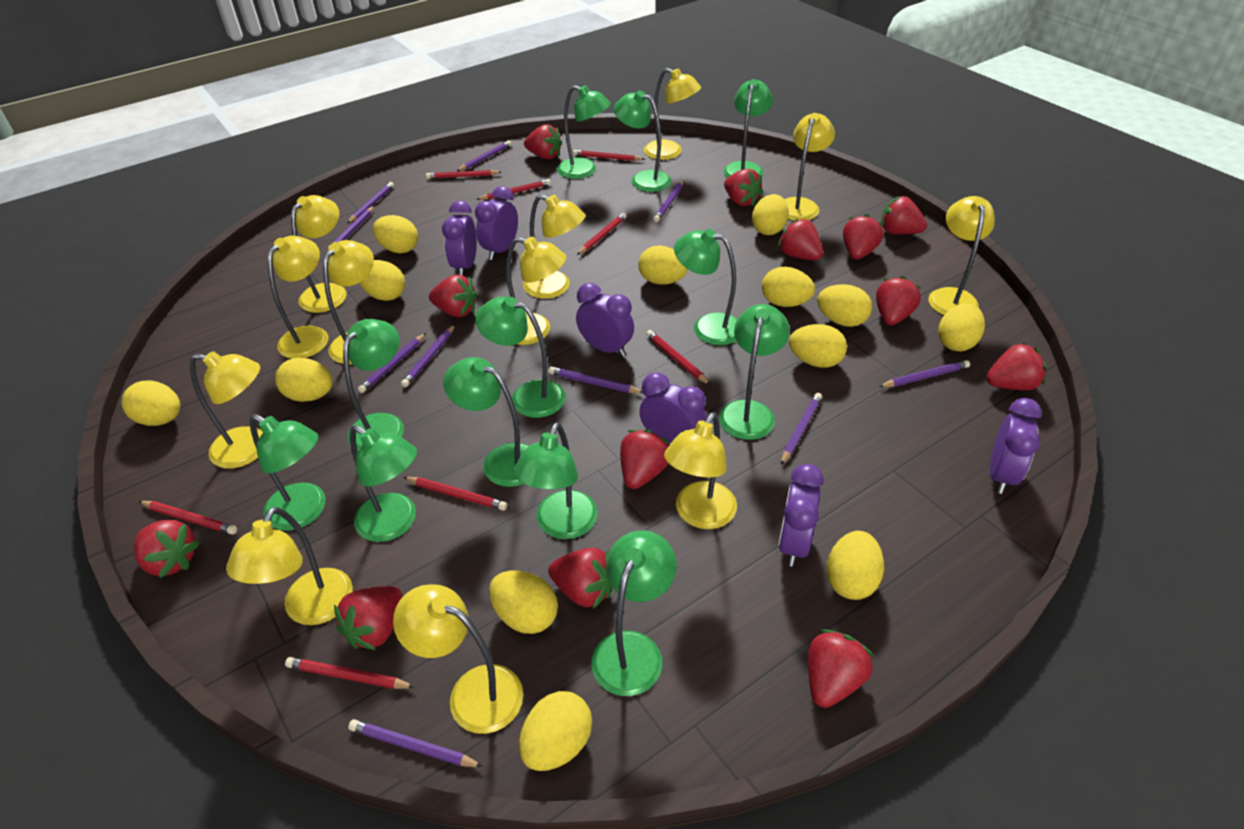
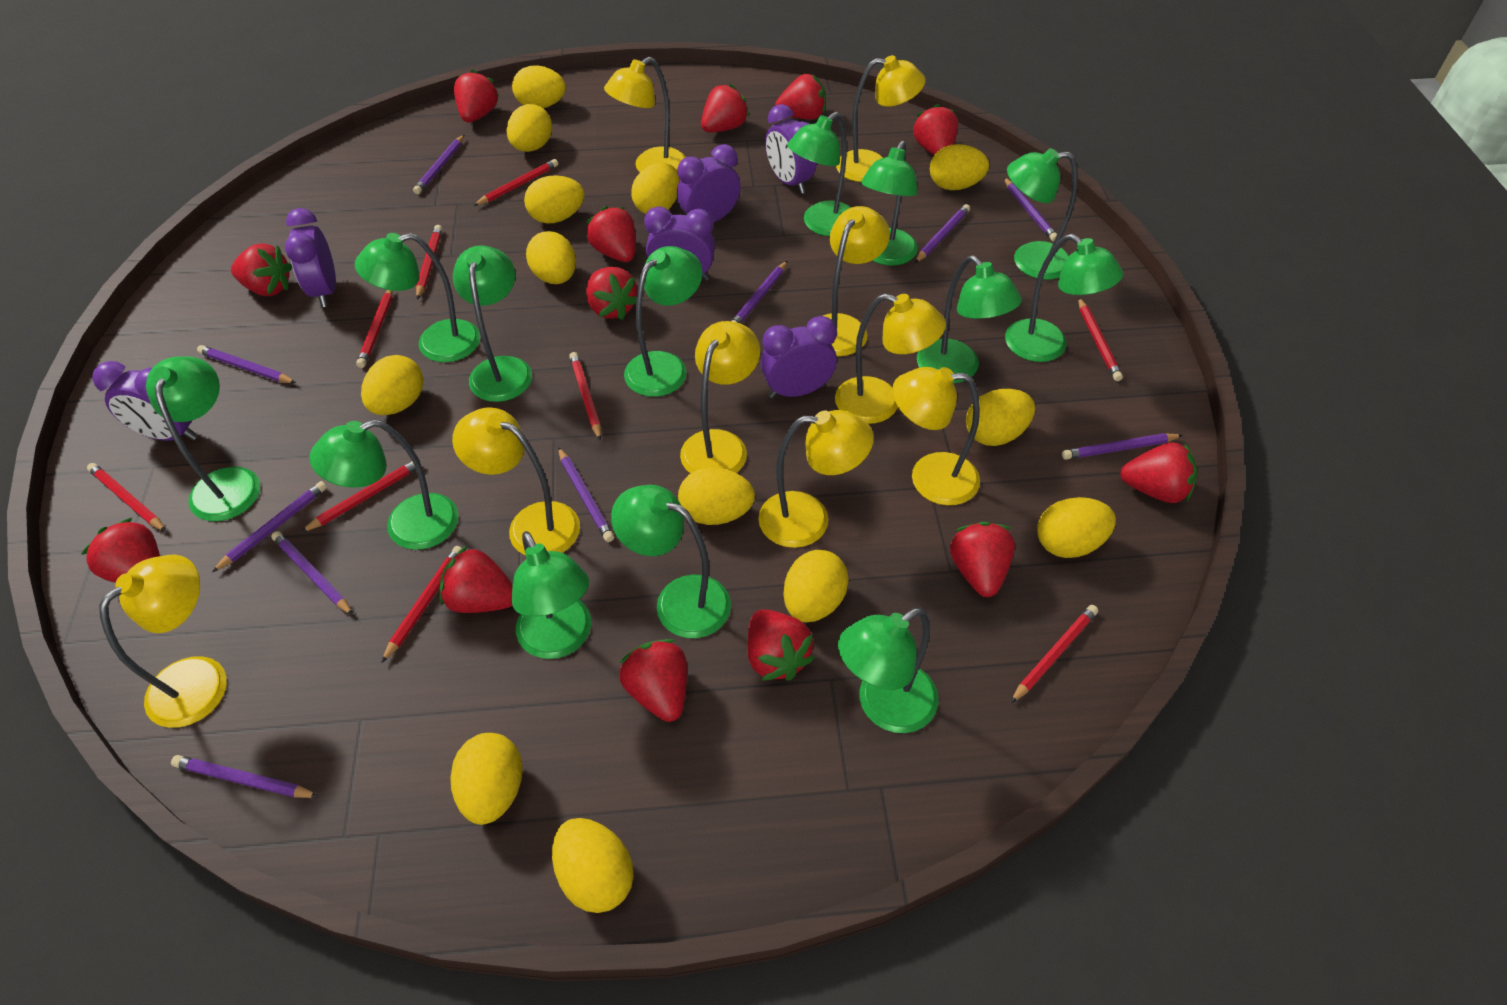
green lamp: 12 -> 13
red pencil: 8 -> 9
yellow lamp: 12 -> 9

